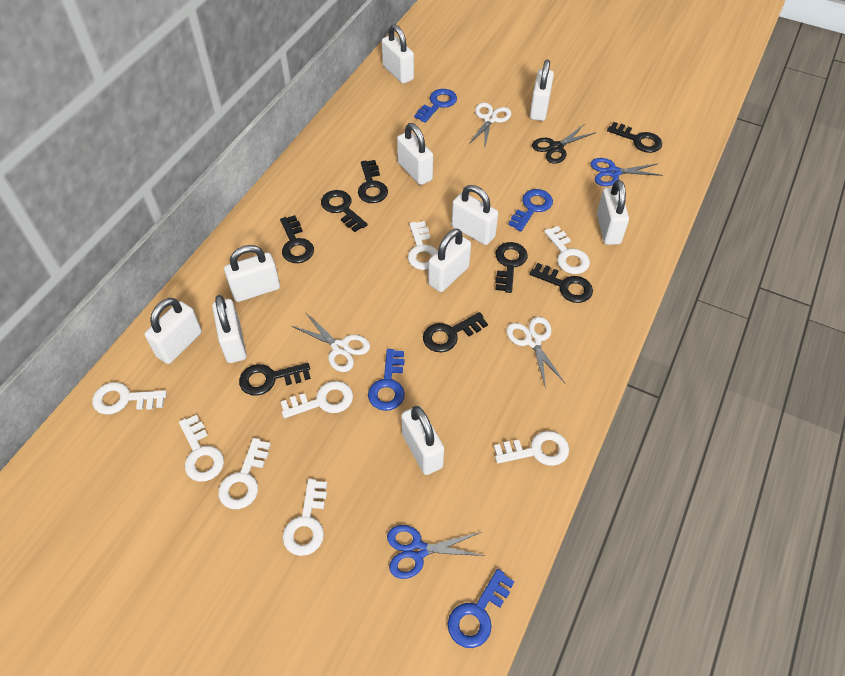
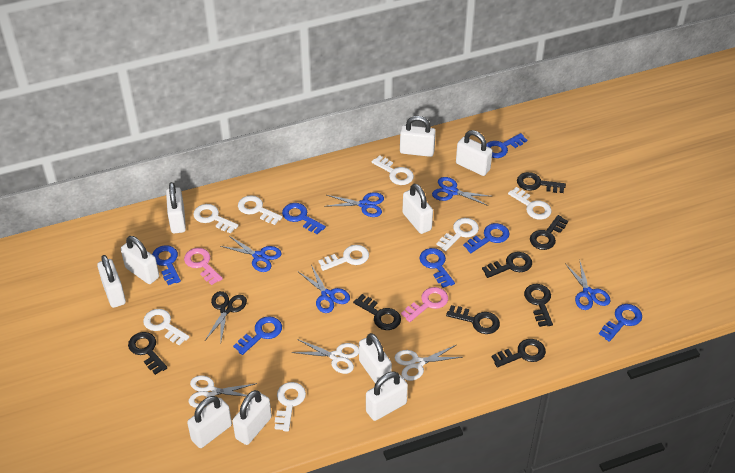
blue key: 4 -> 7
blue scissors: 2 -> 5
pink key: 0 -> 2

